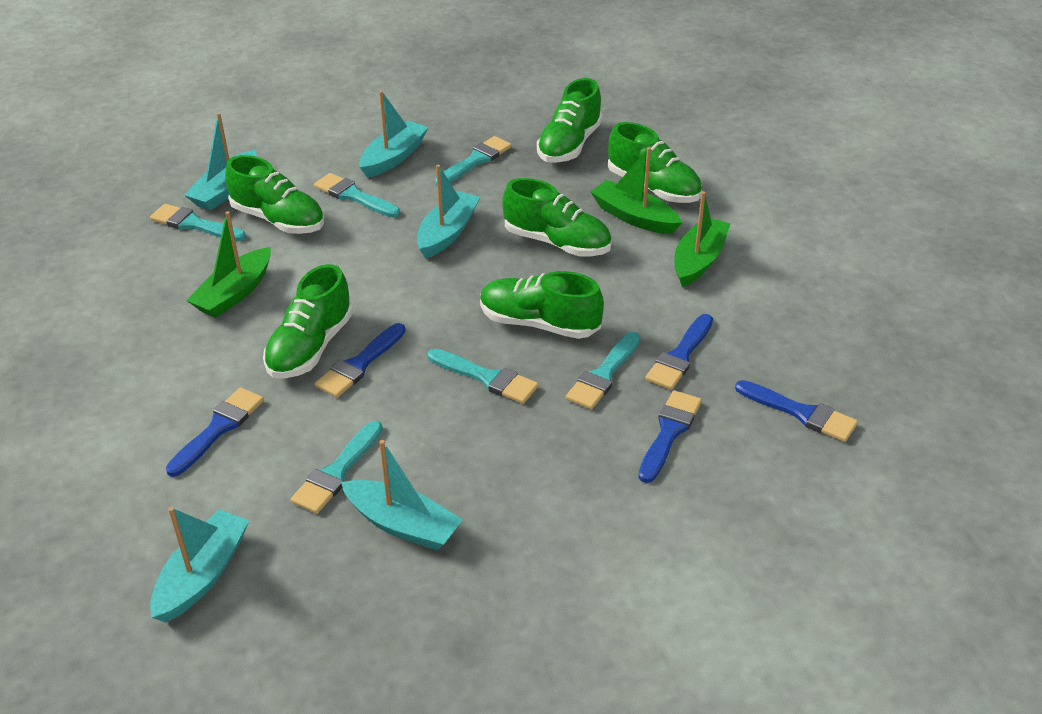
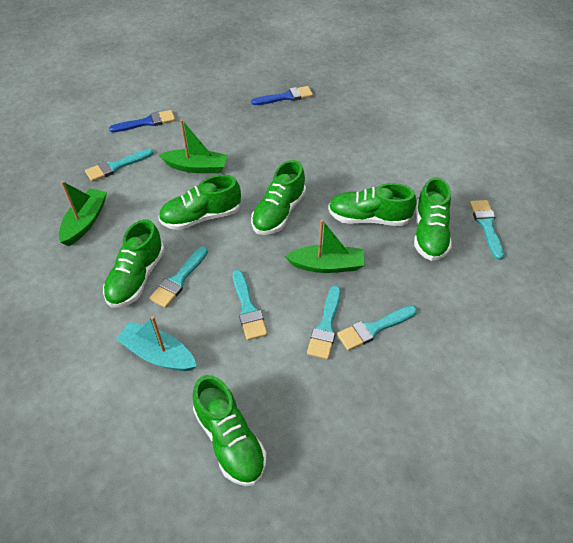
blue brush: 5 -> 2
turquoise boat: 5 -> 1

